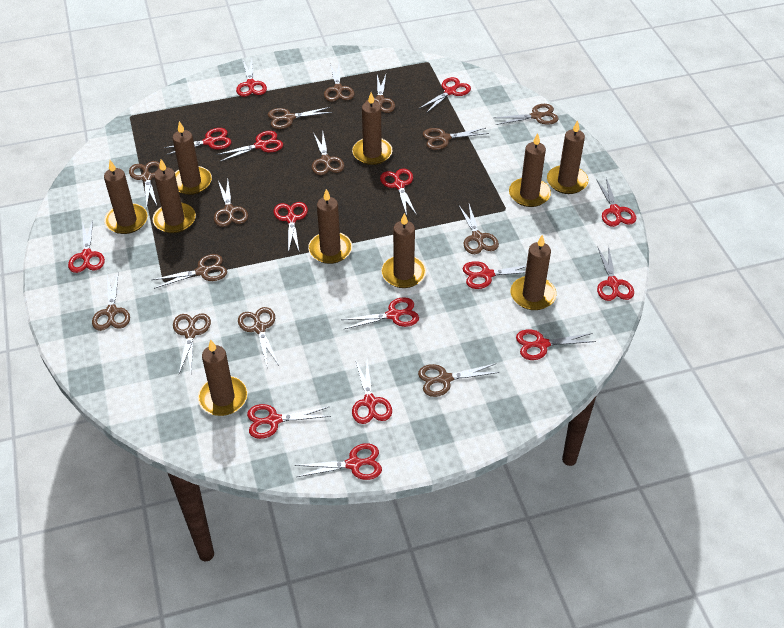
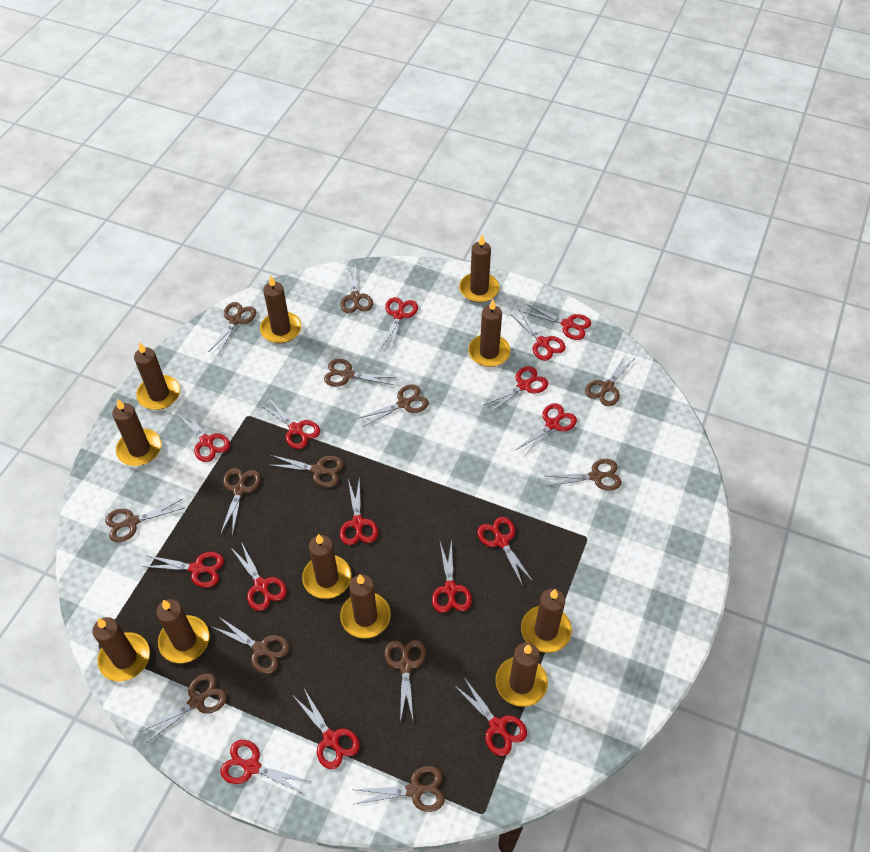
brown candle: 10 -> 11
brown scissors: 14 -> 13

